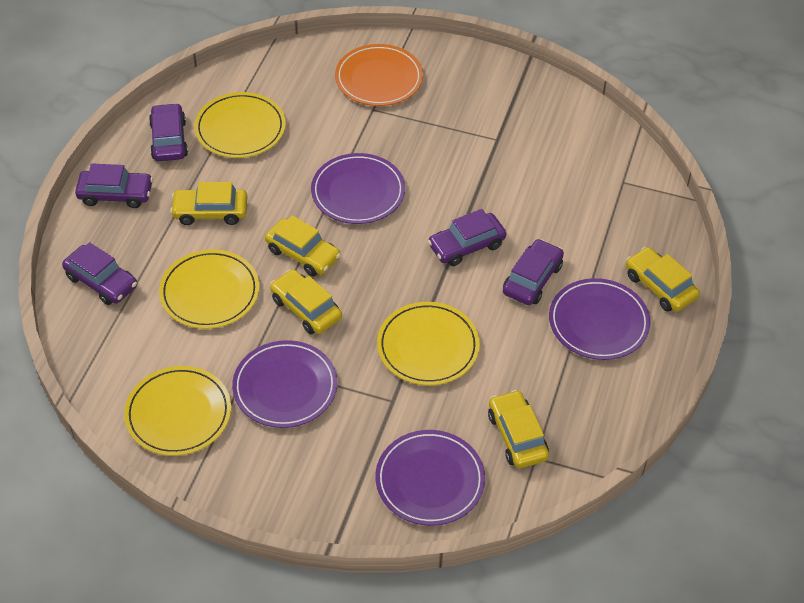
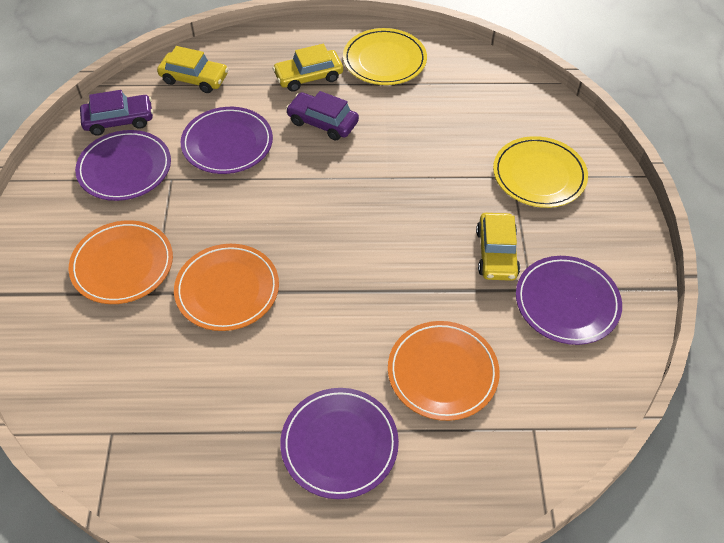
orange plate: 1 -> 3
purple car: 5 -> 2
yellow car: 5 -> 3
yellow plate: 4 -> 2

